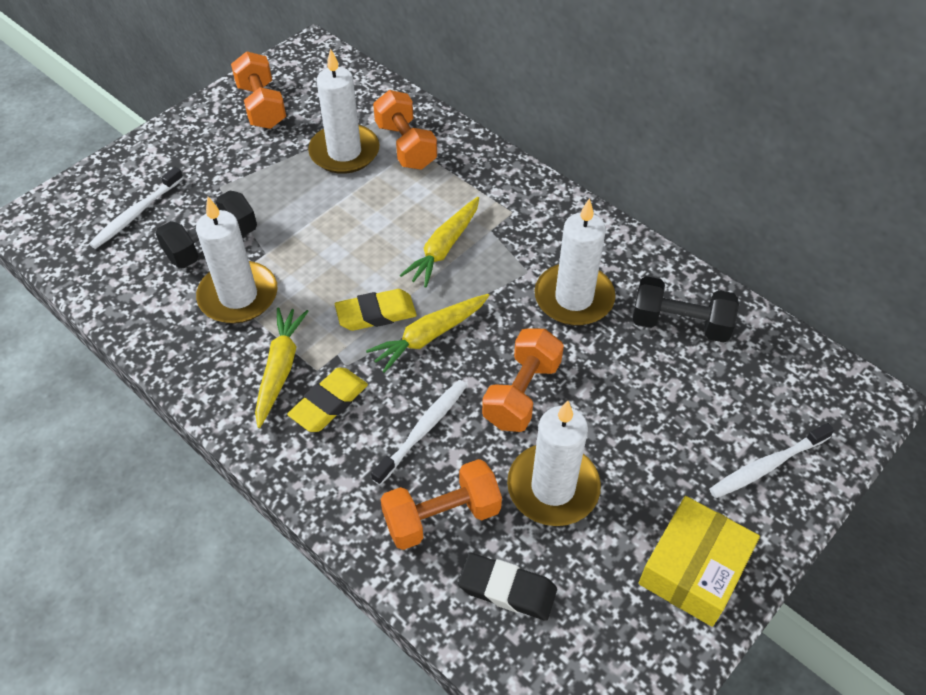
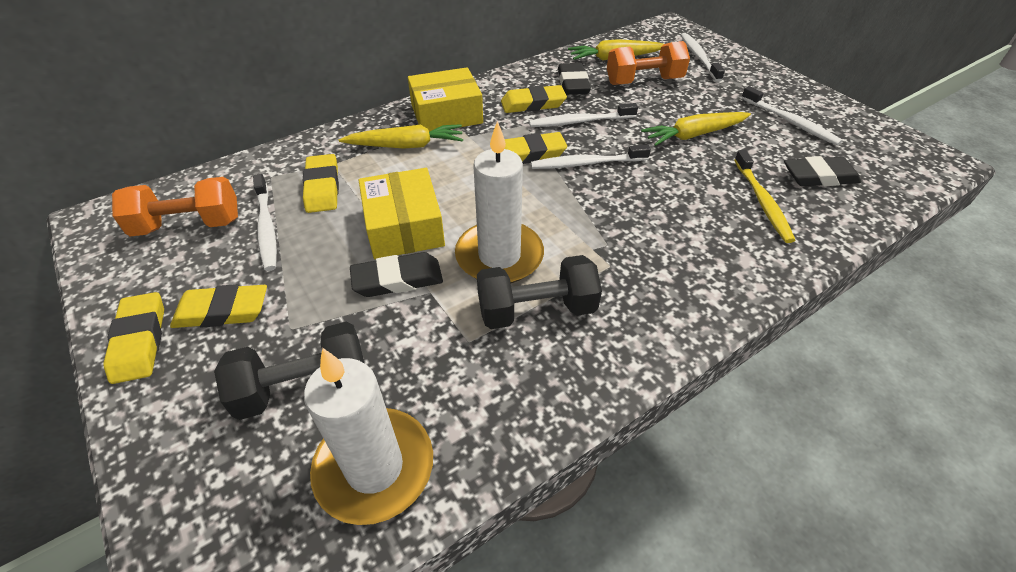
black eraser: 1 -> 3
orange dumbbell: 4 -> 2
white candle: 4 -> 2
white toothbrush: 3 -> 5
yellow box: 1 -> 2
yellow eraser: 2 -> 5
yellow toothbrush: 0 -> 1

